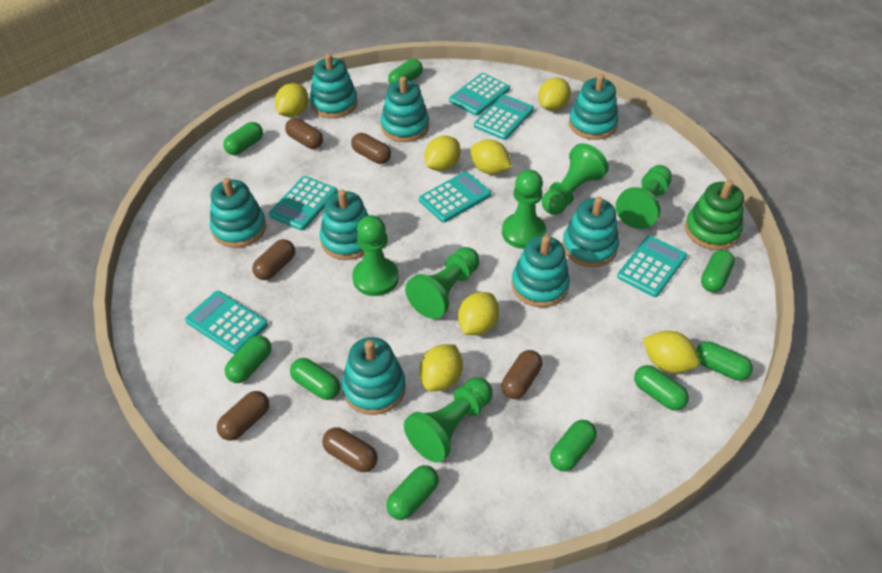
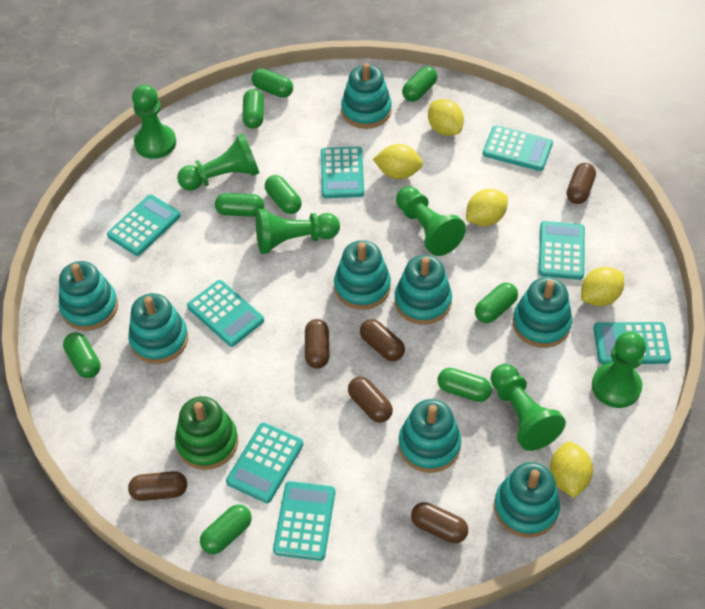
turquoise calculator: 6 -> 8
yellow lemon: 7 -> 5

